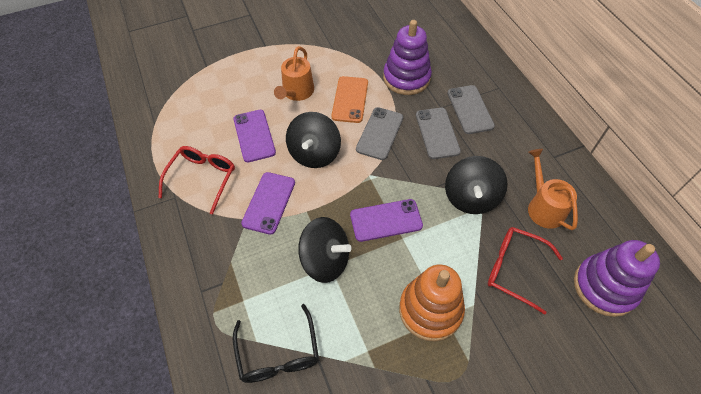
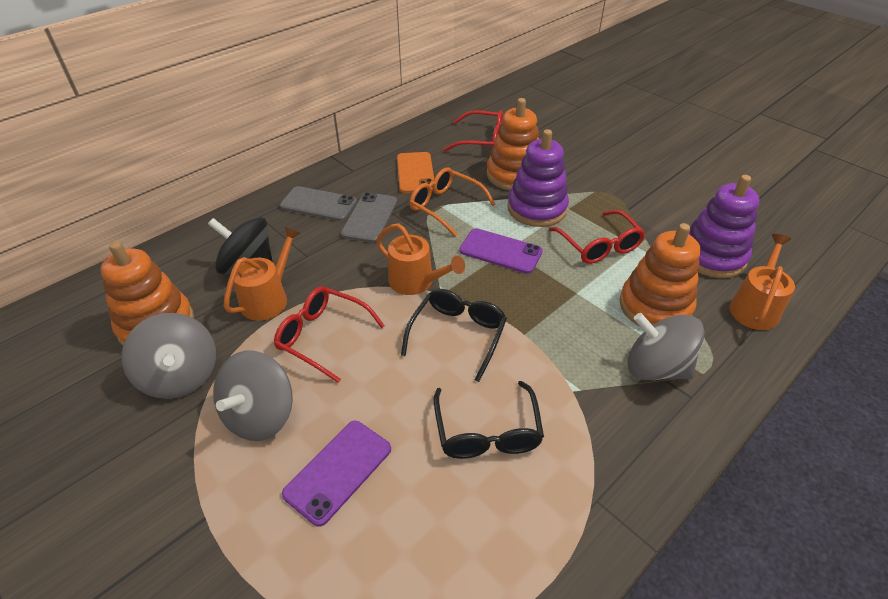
black glasses: 1 -> 2
black spinning top: 3 -> 1
grey phone: 3 -> 2
grey spinning top: 0 -> 3
orange glasses: 0 -> 1
orange stacking toy: 1 -> 3
orange watering can: 2 -> 3
purple phone: 3 -> 2
red glasses: 2 -> 3

